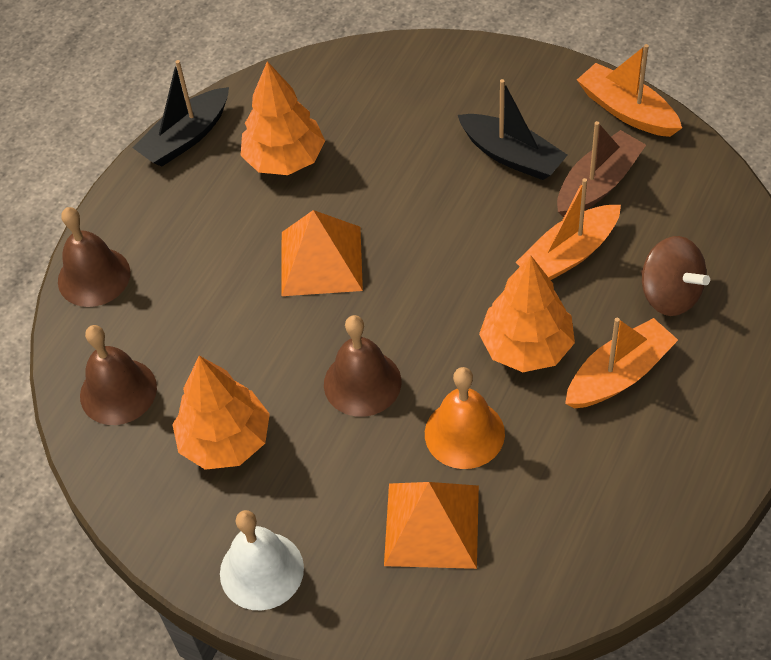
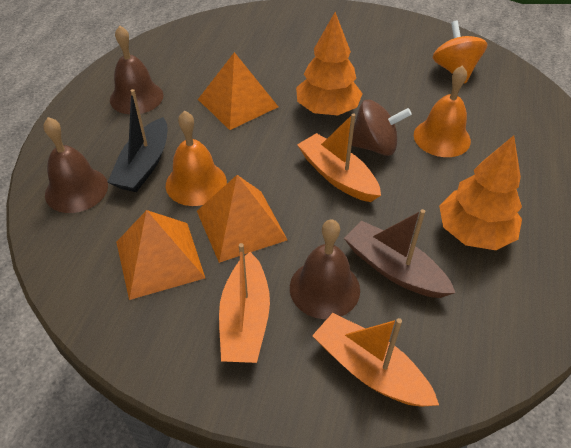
black boat: 2 -> 1
orange bell: 1 -> 2
orange pyramid: 2 -> 3
orange spinning top: 0 -> 1
orange tree: 3 -> 2
white bell: 1 -> 0

